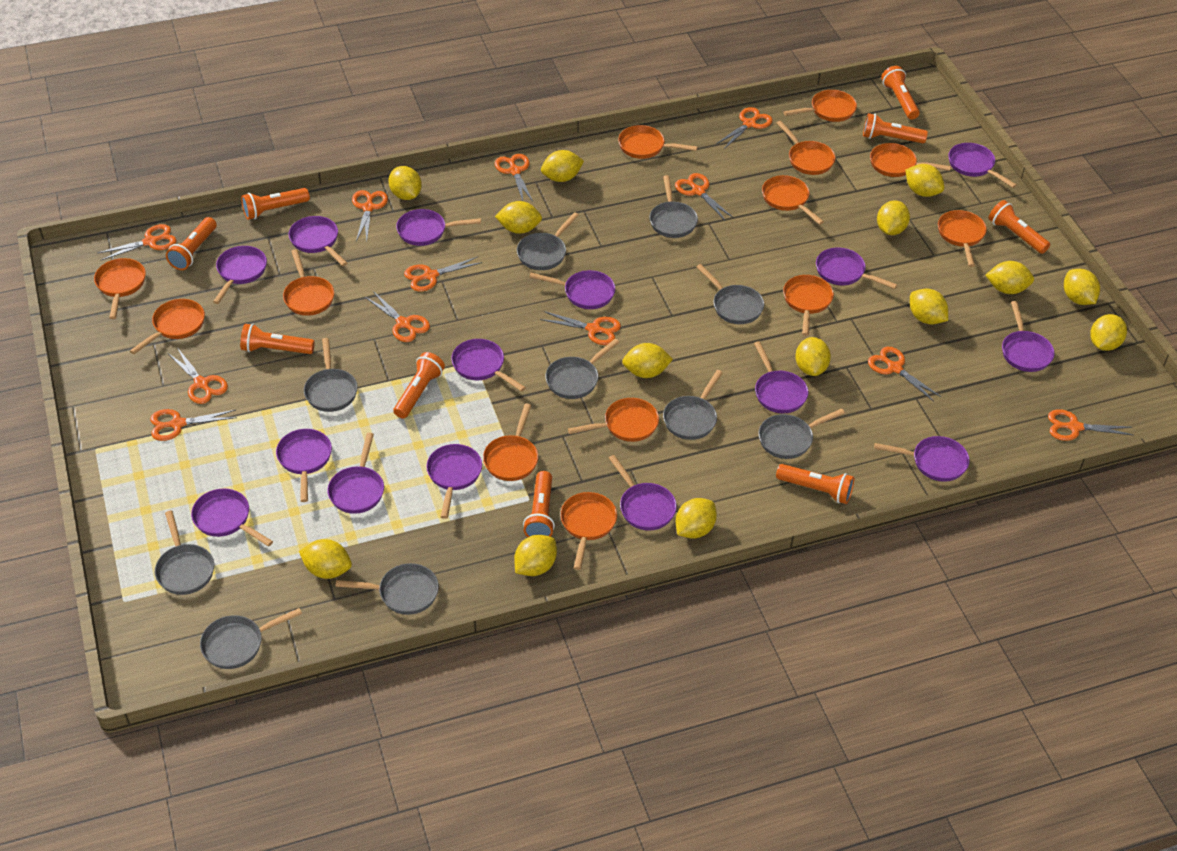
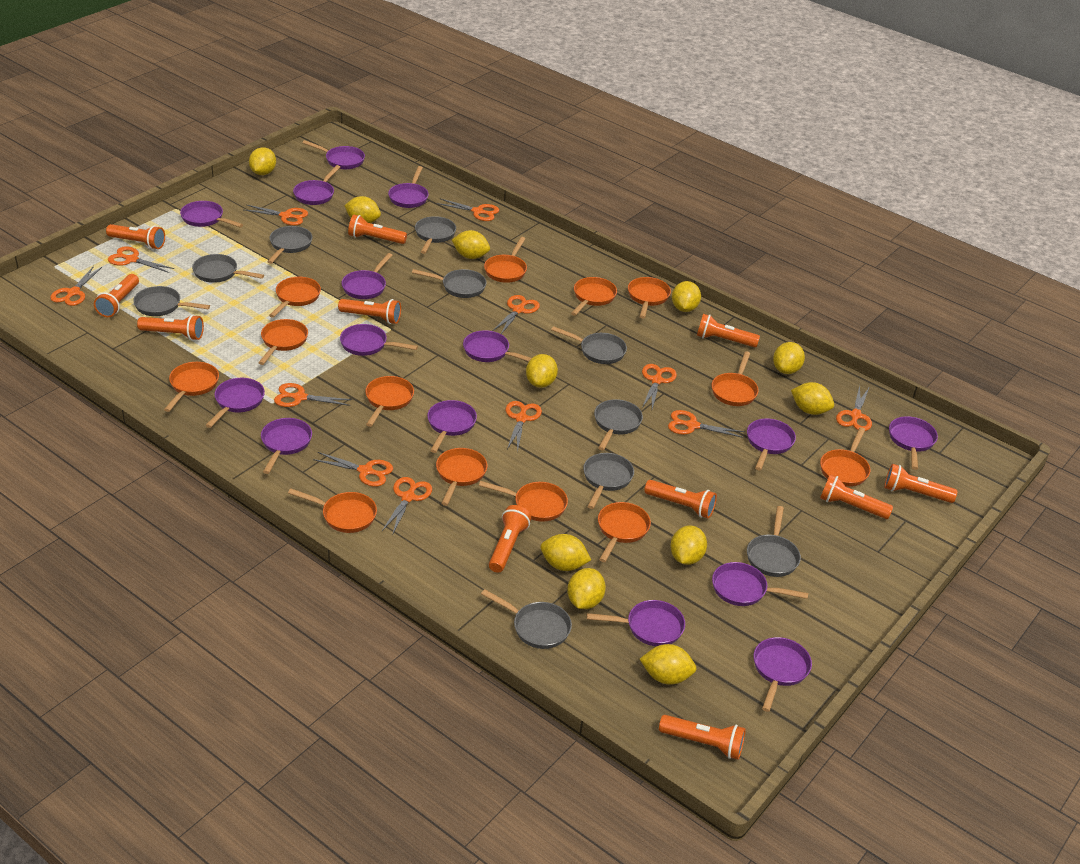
orange flashlight: 9 -> 11
yellow lemon: 14 -> 11

